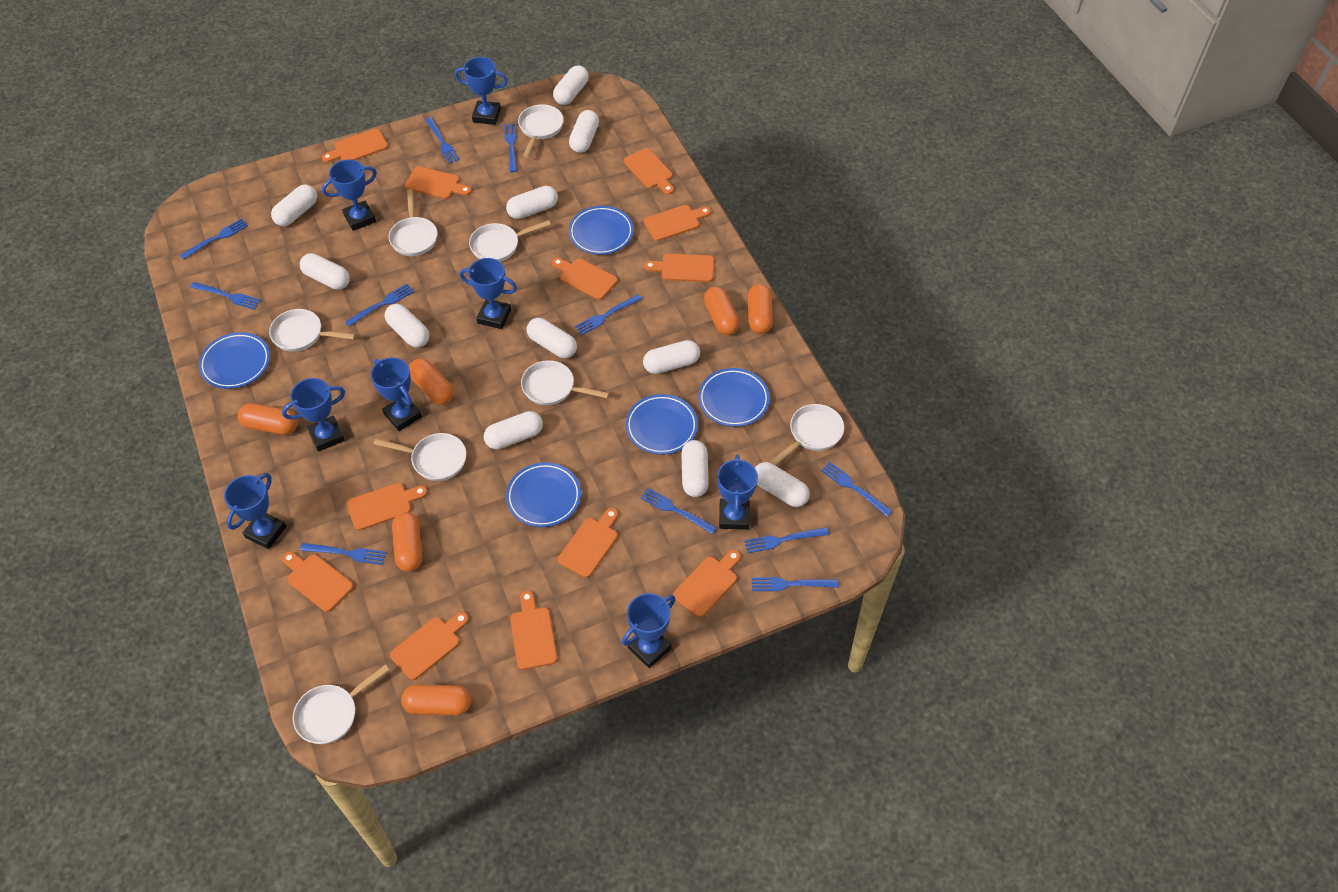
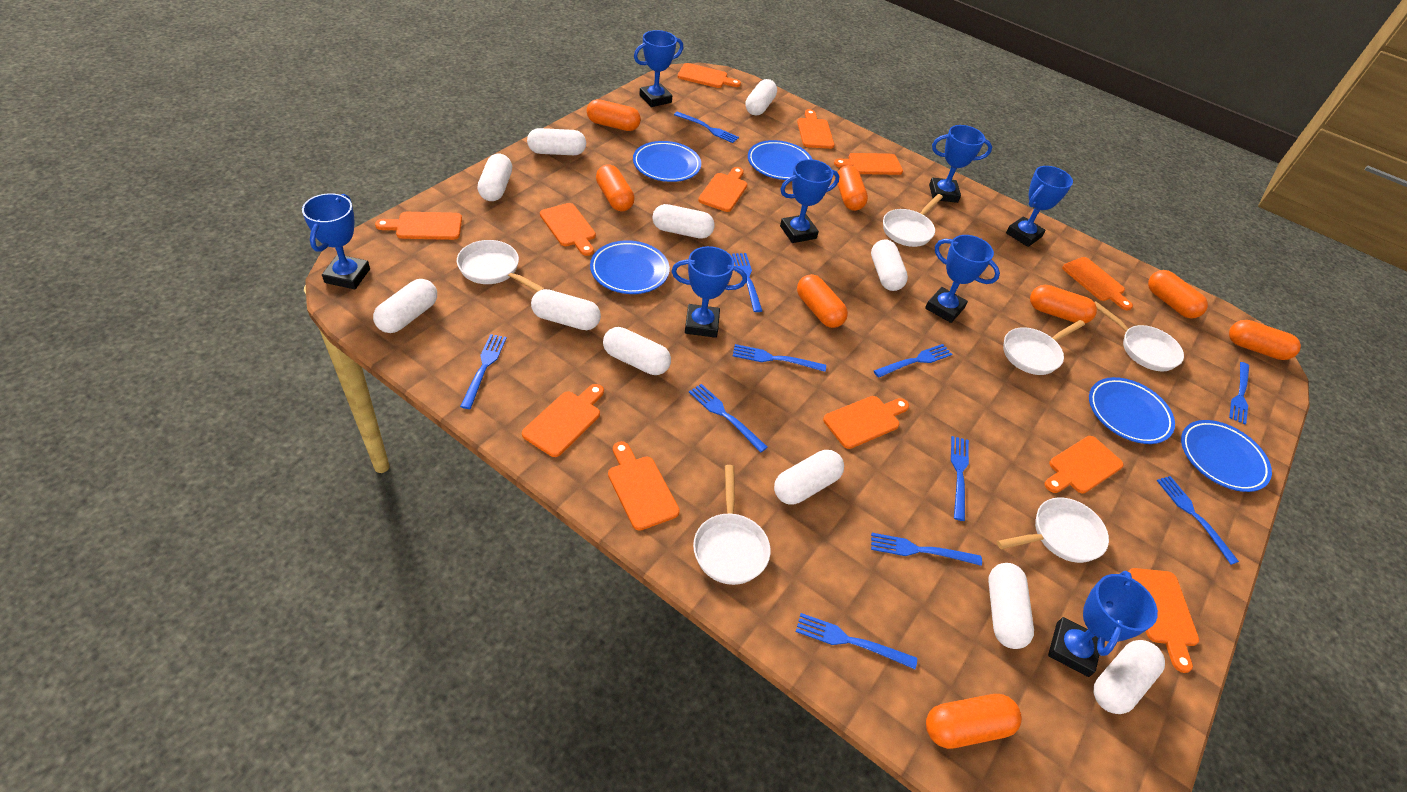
orange capsule: 6 -> 8
white pan: 8 -> 6

